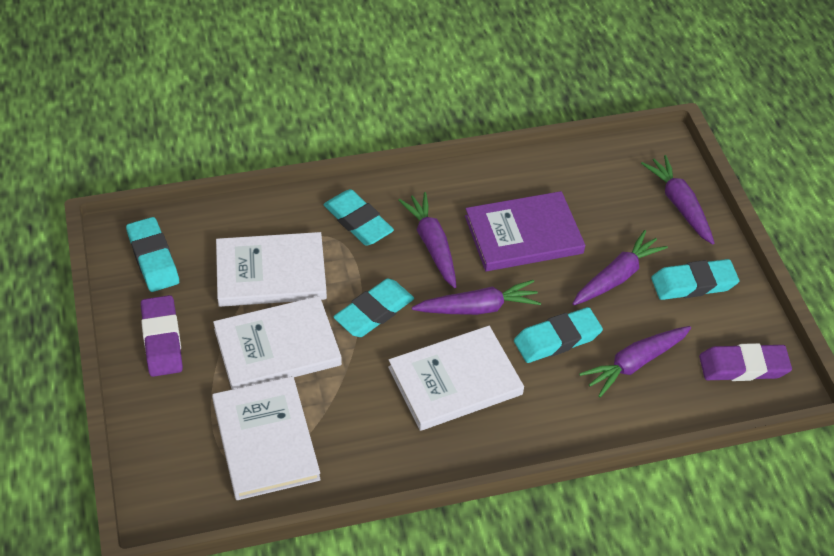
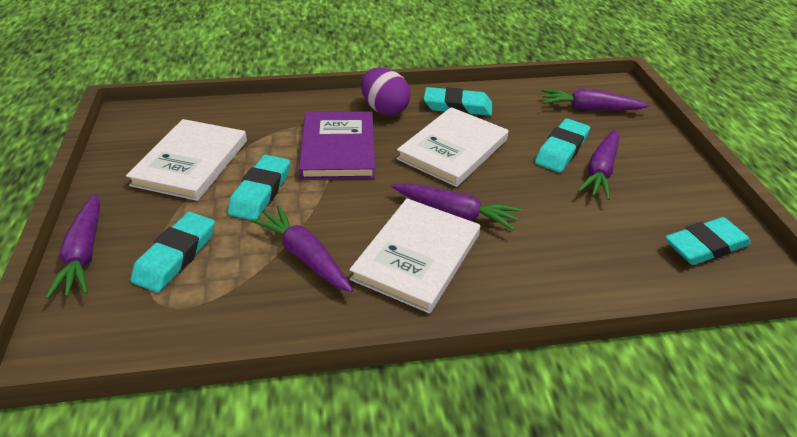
purple egg: 0 -> 1
purple eraser: 2 -> 0
white book: 4 -> 3

